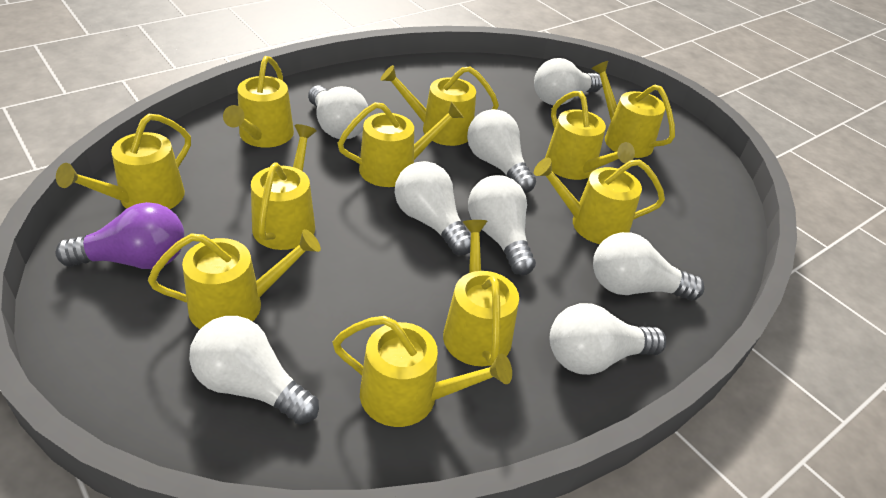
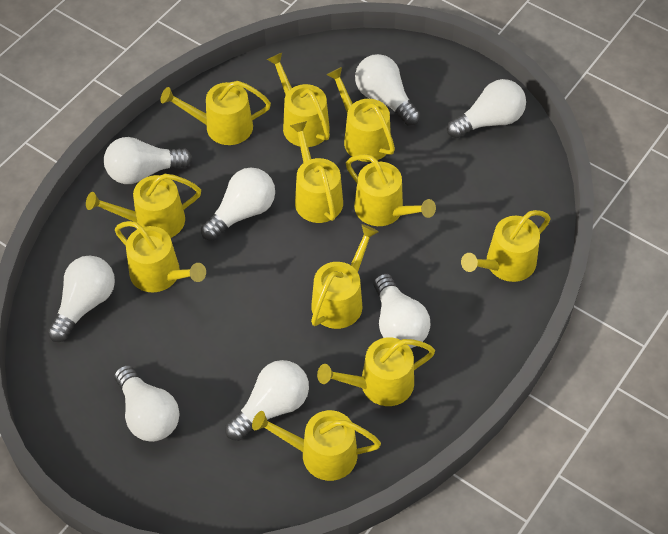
purple light bulb: 1 -> 0

